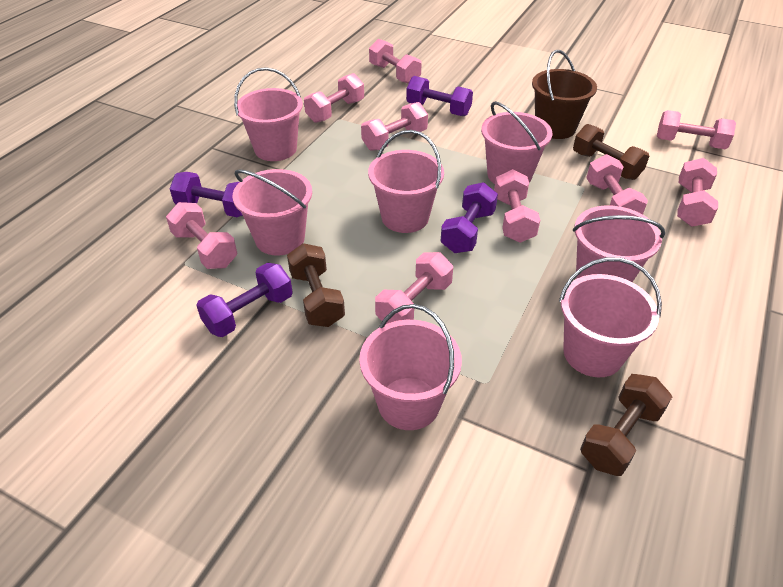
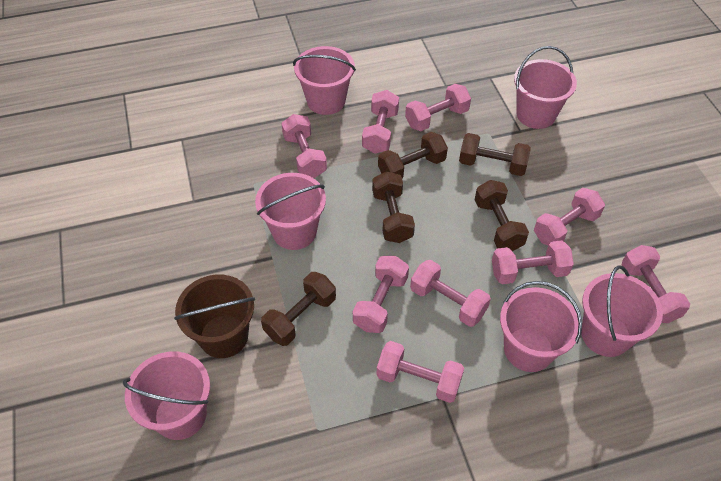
brown dumbbell: 3 -> 5
pink bucket: 7 -> 6
purple dumbbell: 4 -> 0

